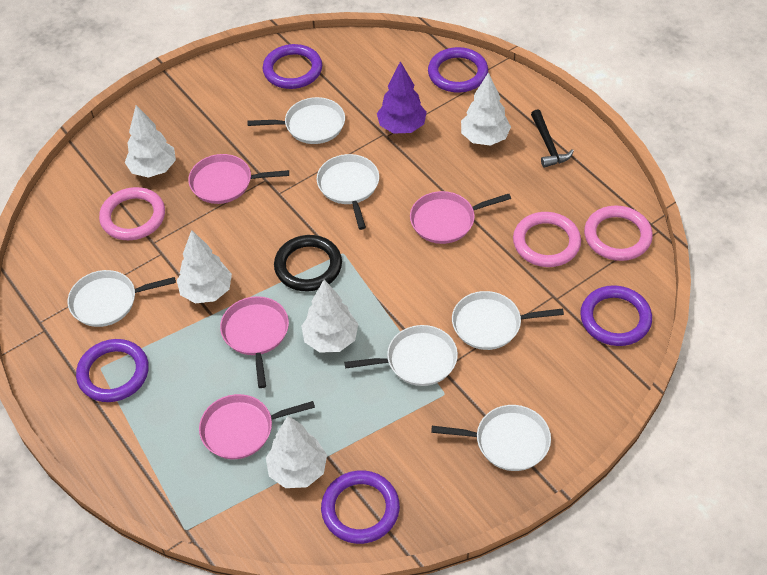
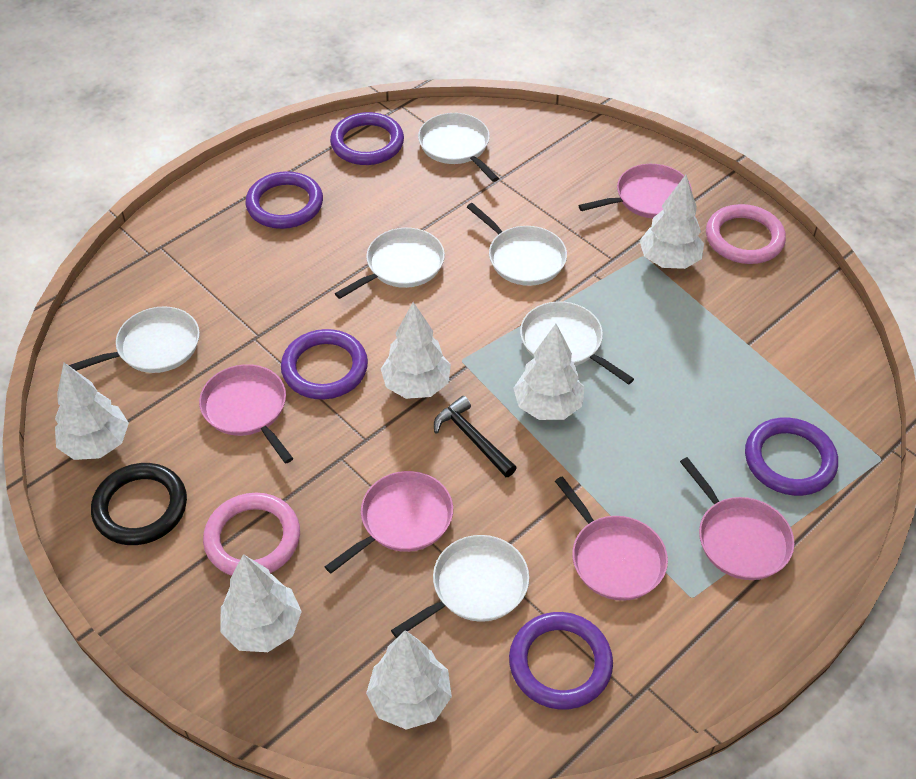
pink pan: 4 -> 5
pink ring: 3 -> 2
purple tree: 1 -> 0
white tree: 5 -> 6

